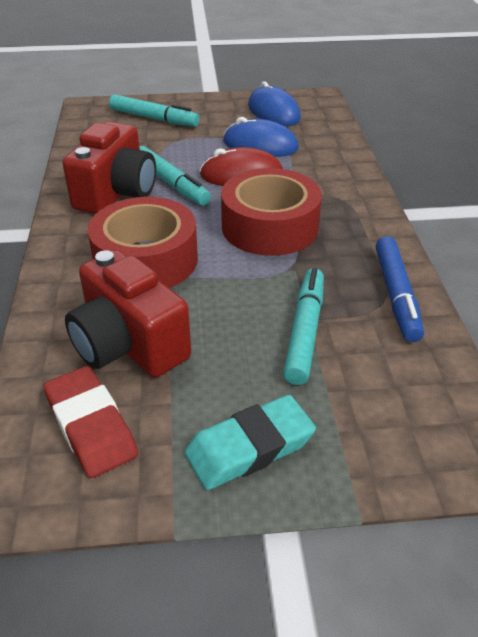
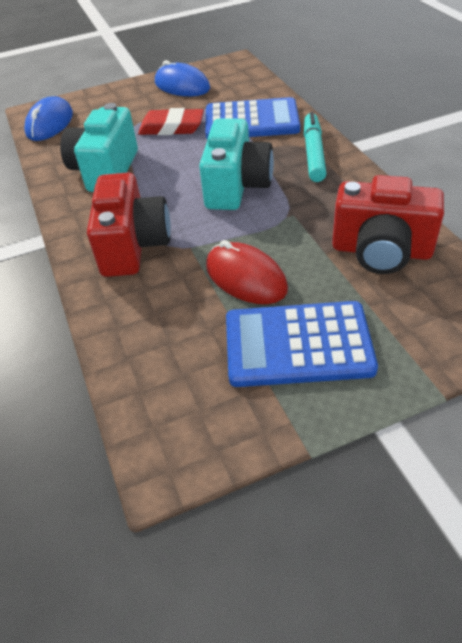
blue calculator: 0 -> 2
blue marker: 1 -> 0
red tape: 2 -> 0
turquoise camera: 0 -> 2
turquoise eraser: 1 -> 0
turquoise marker: 3 -> 1

